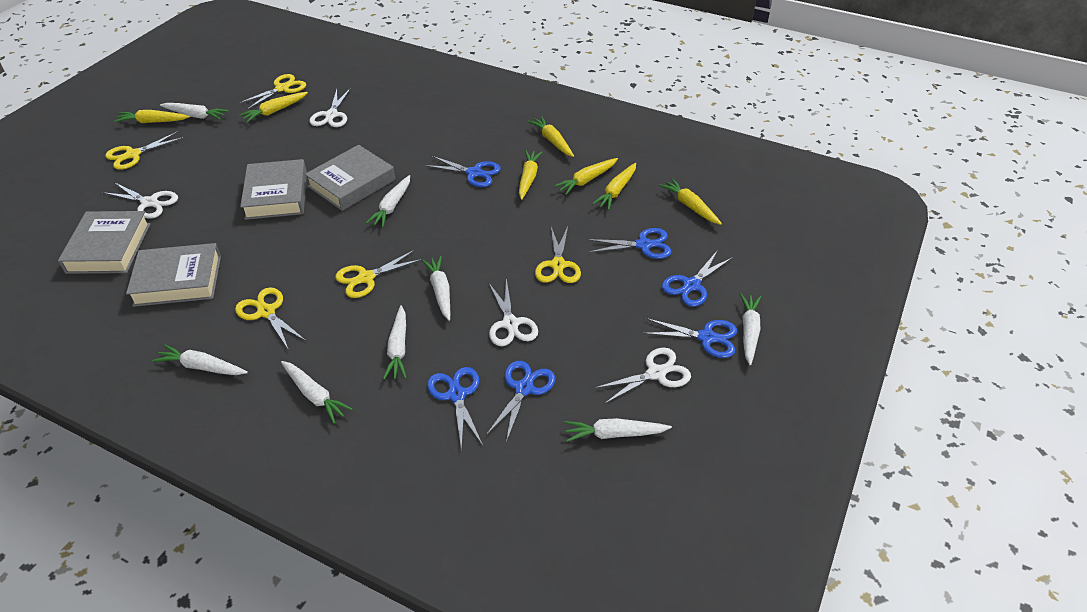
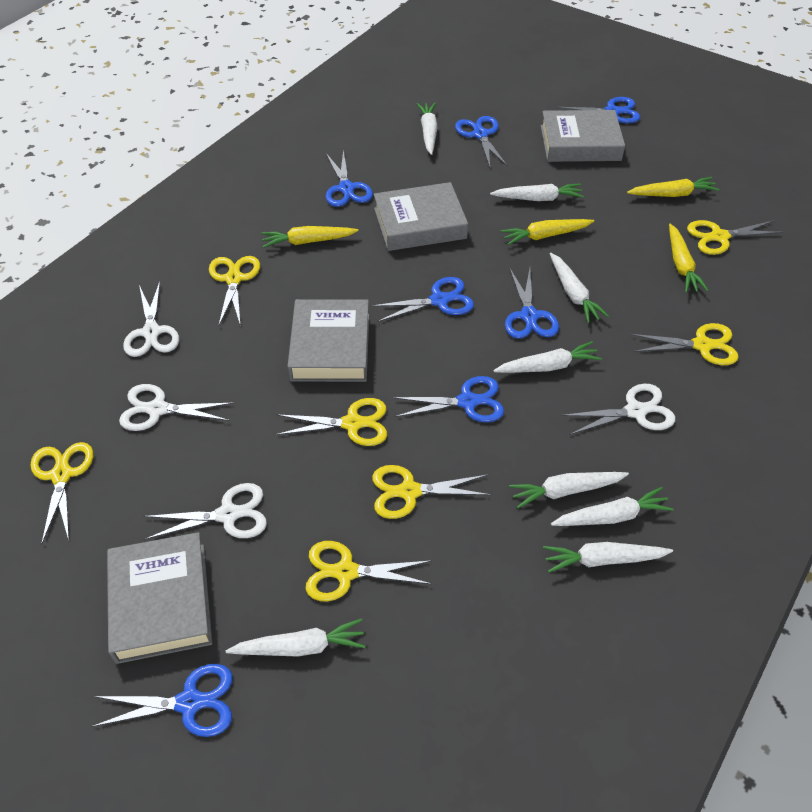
blue scissors: 6 -> 7
yellow carrot: 7 -> 4
yellow scissors: 5 -> 7

